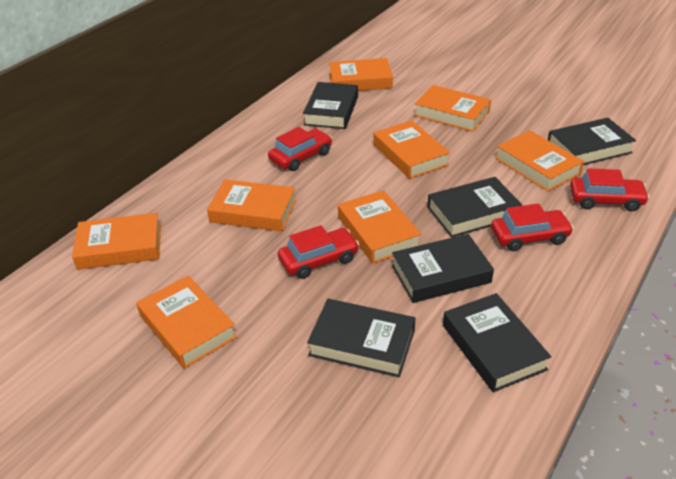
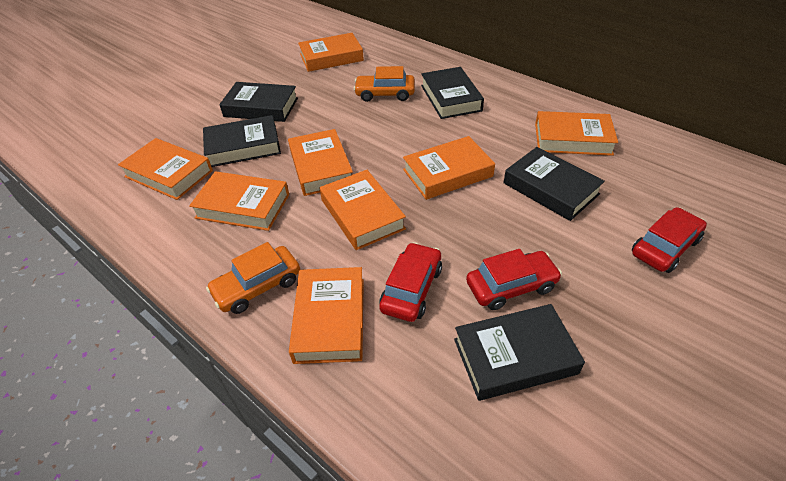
black book: 6 -> 5
orange car: 0 -> 2
red car: 4 -> 3

